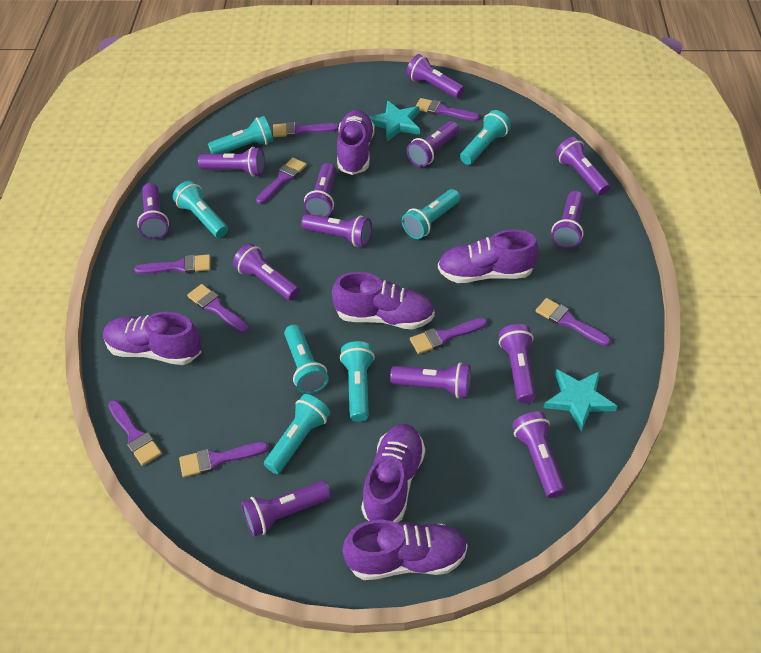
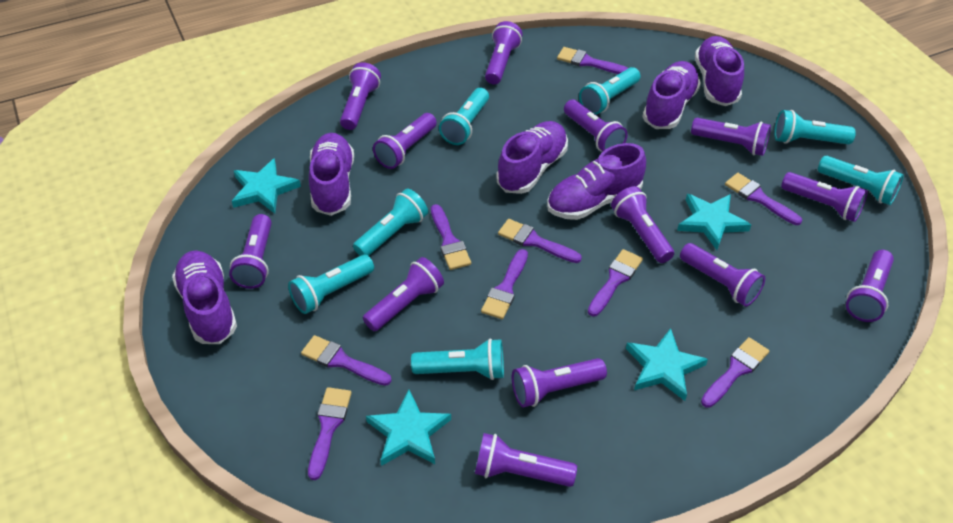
turquoise star: 2 -> 4

